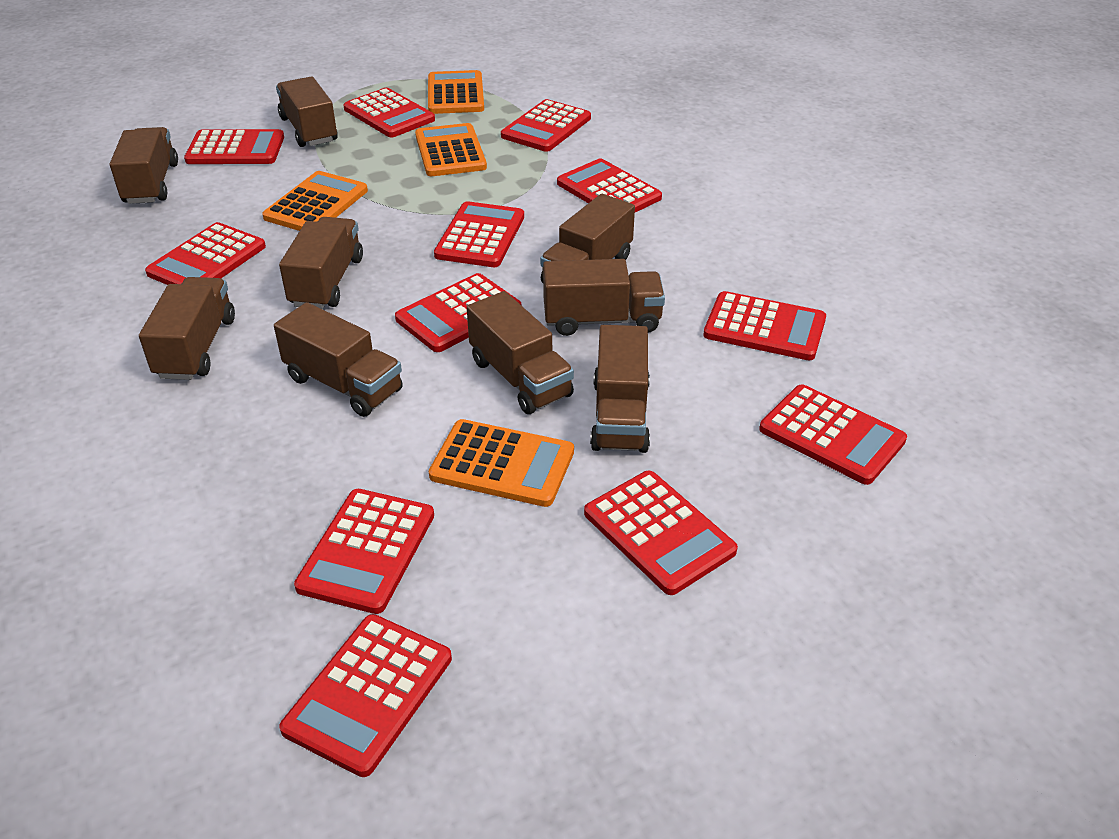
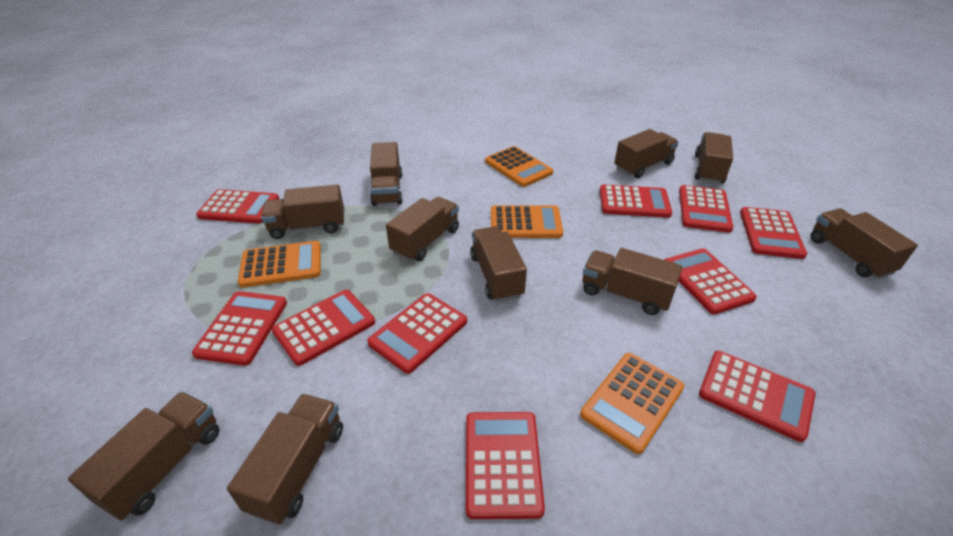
brown truck: 9 -> 10
red calculator: 12 -> 10

